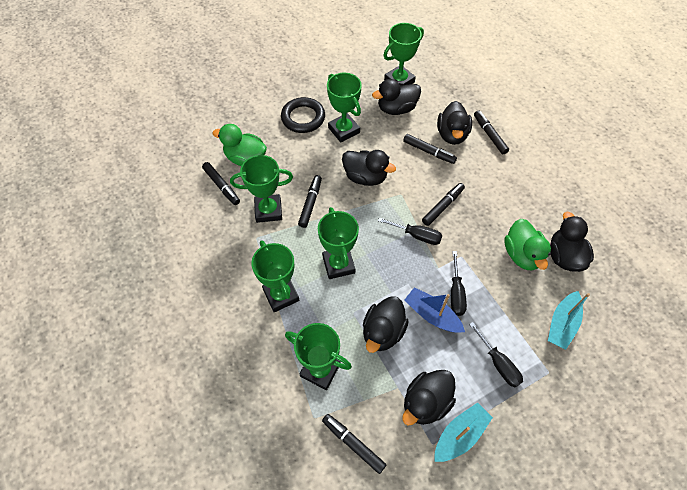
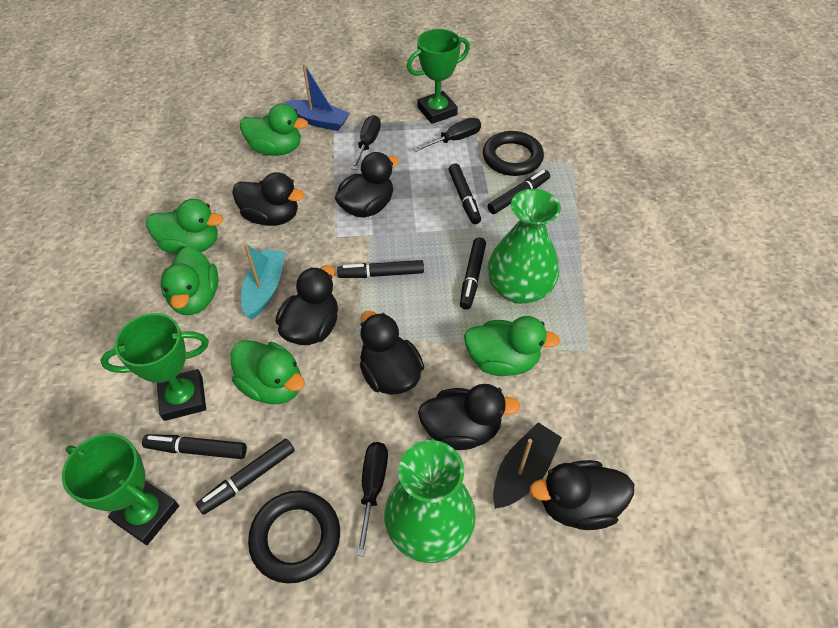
black boat: 0 -> 1
black ring: 1 -> 2
green duck: 2 -> 5
green trophy: 6 -> 3
green vase: 0 -> 2
turquoise boat: 2 -> 1

